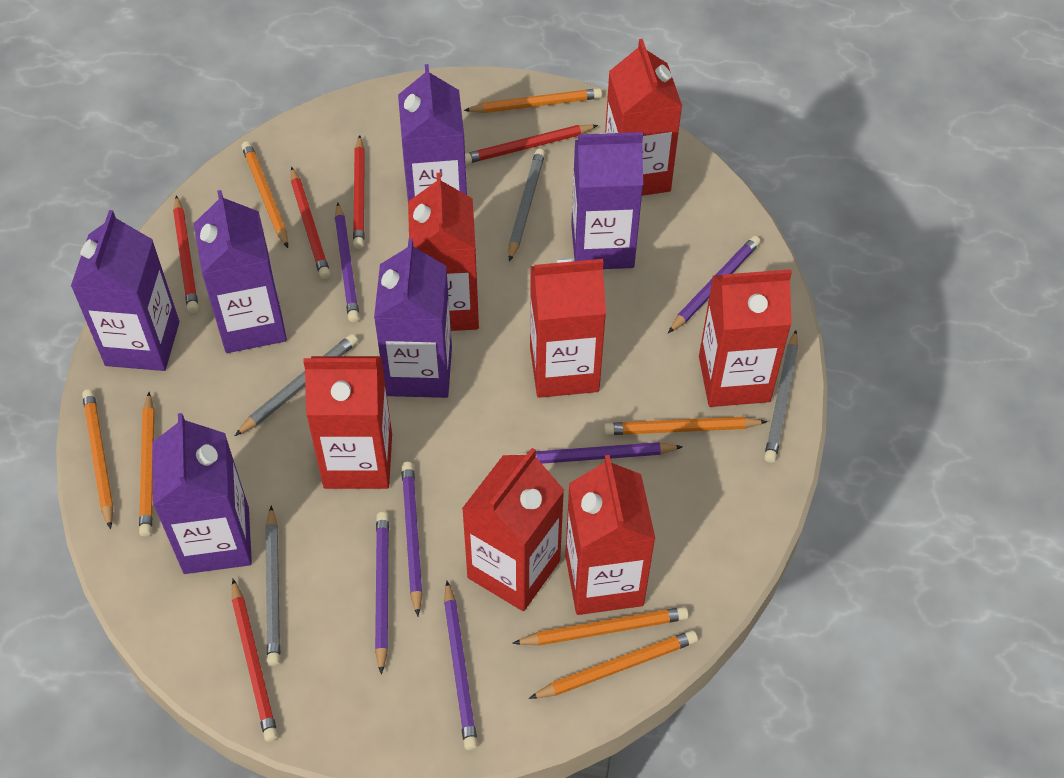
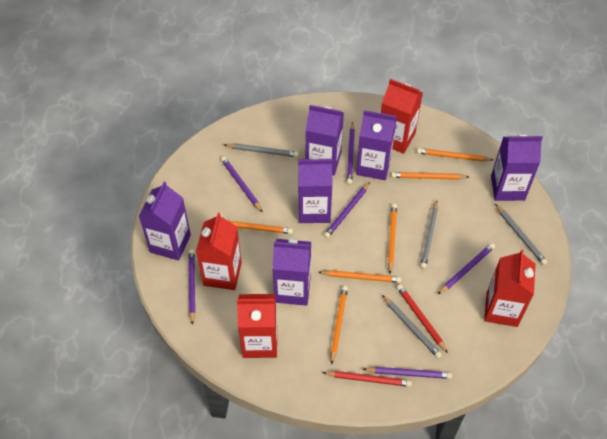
orange pencil: 7 -> 6
red carton: 7 -> 4
red pencil: 5 -> 2

